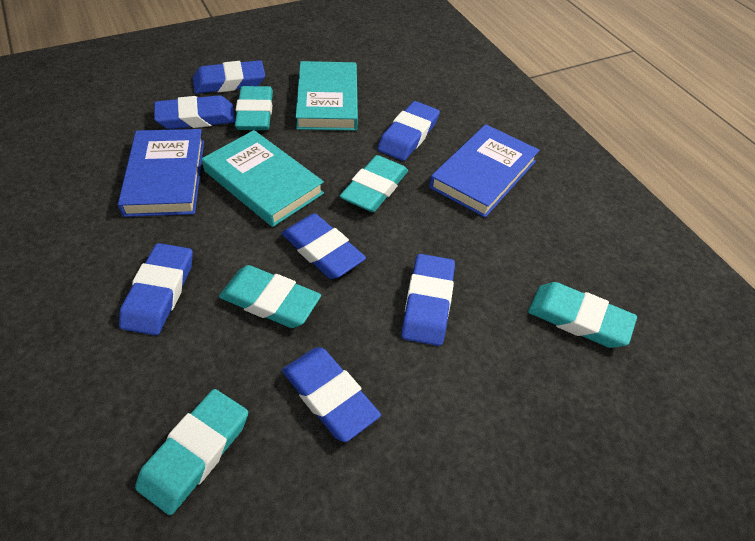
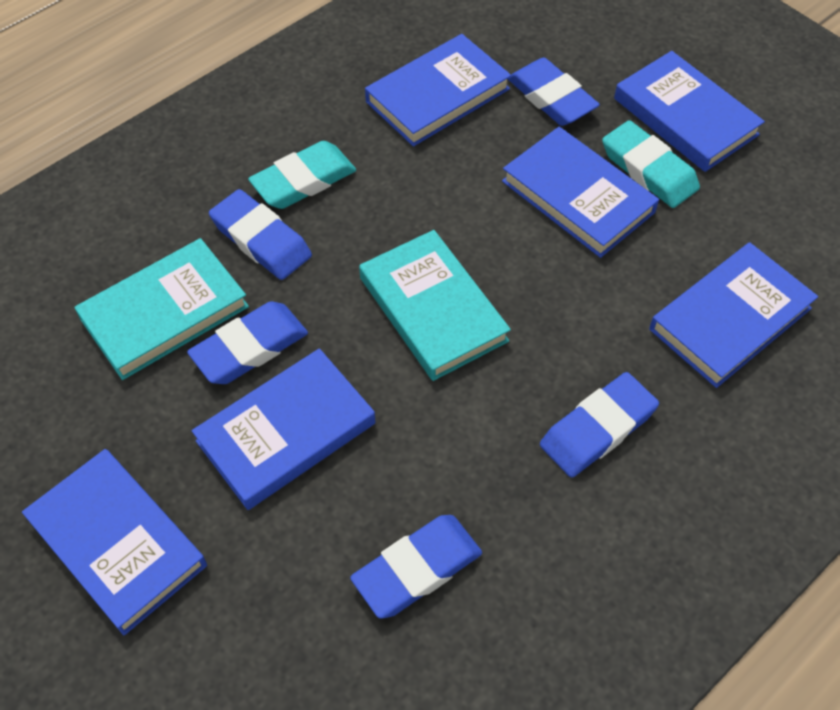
blue book: 2 -> 6
blue eraser: 7 -> 5
turquoise eraser: 5 -> 2

